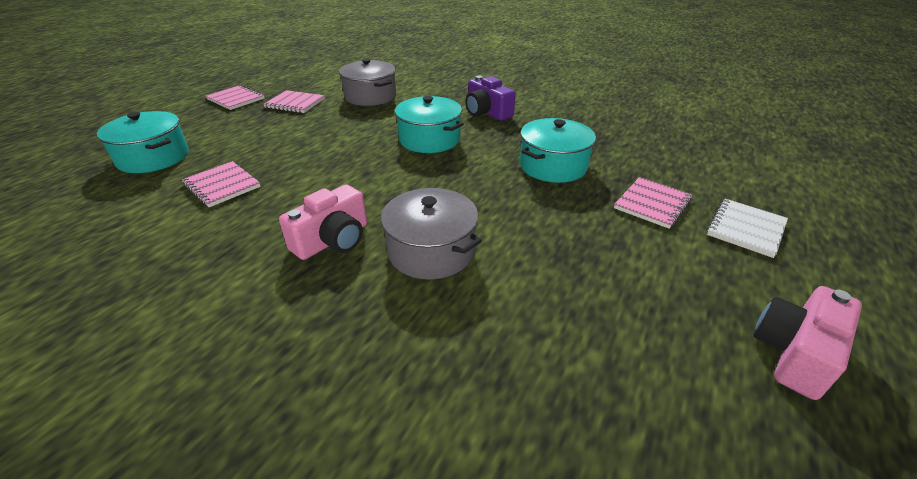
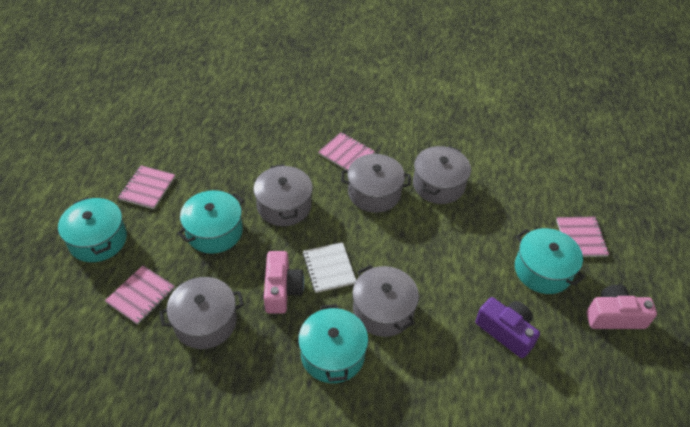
grey pot: 2 -> 5
turquoise pot: 3 -> 4

